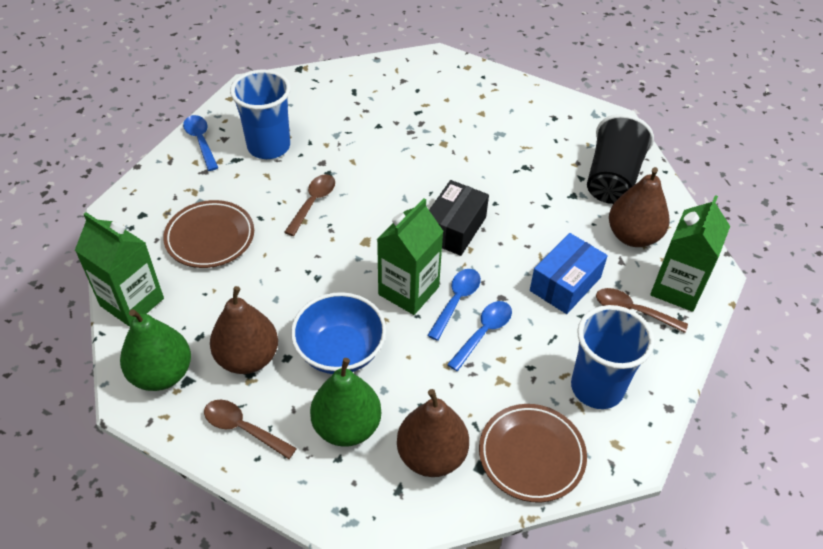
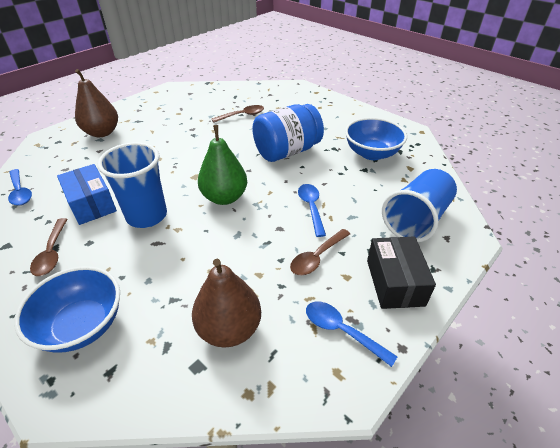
black cup: 1 -> 0
blue bowl: 1 -> 2
blue jar: 0 -> 1
brown pear: 3 -> 2
brown plate: 2 -> 0
green carton: 3 -> 0
green pear: 2 -> 1

